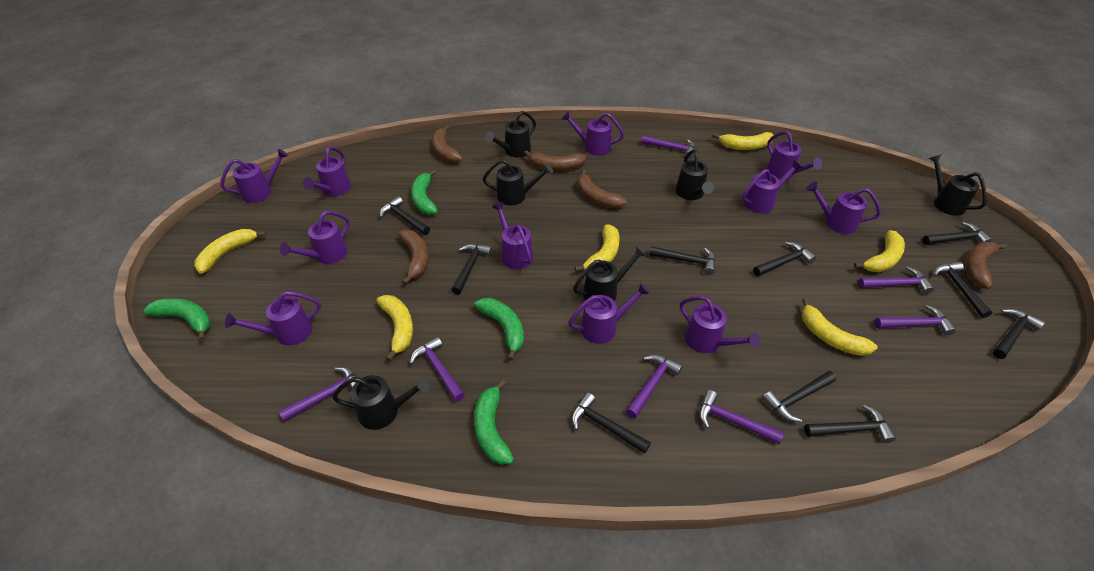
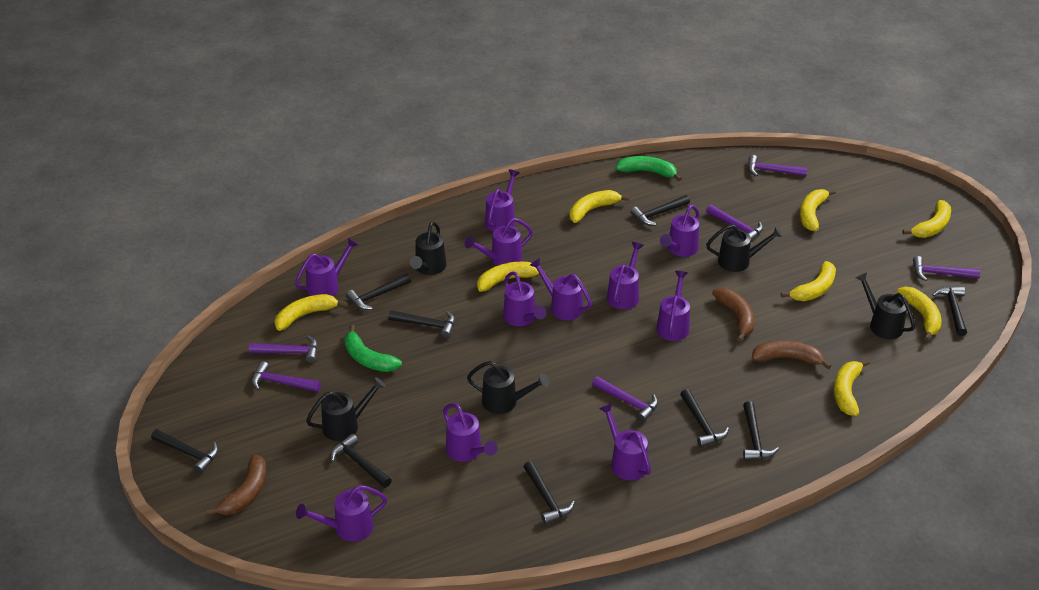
black hammer: 10 -> 9
black watering can: 6 -> 5
brown banana: 5 -> 3
green banana: 4 -> 2
purple hammer: 7 -> 6
yellow banana: 6 -> 8

